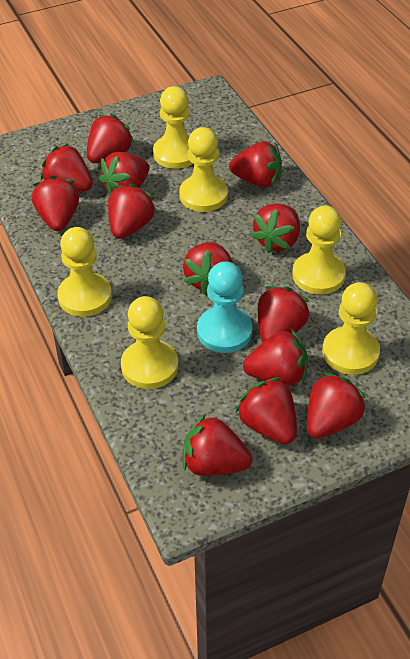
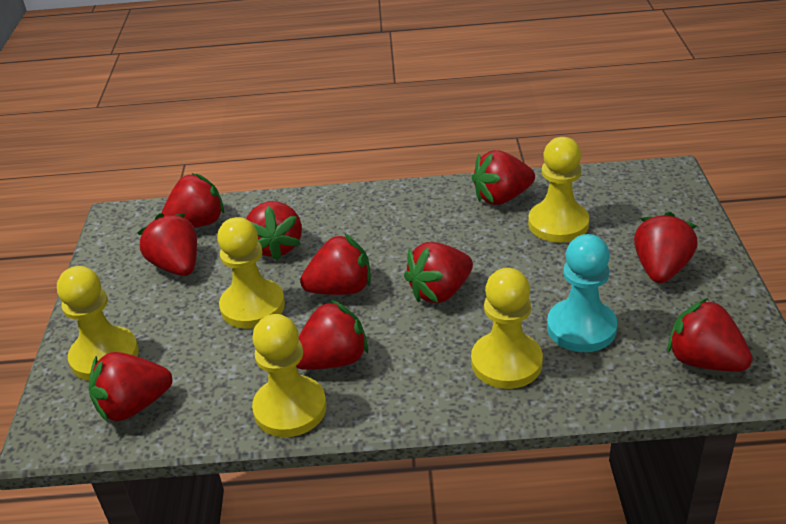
red strawberry: 13 -> 10
yellow pawn: 6 -> 5

